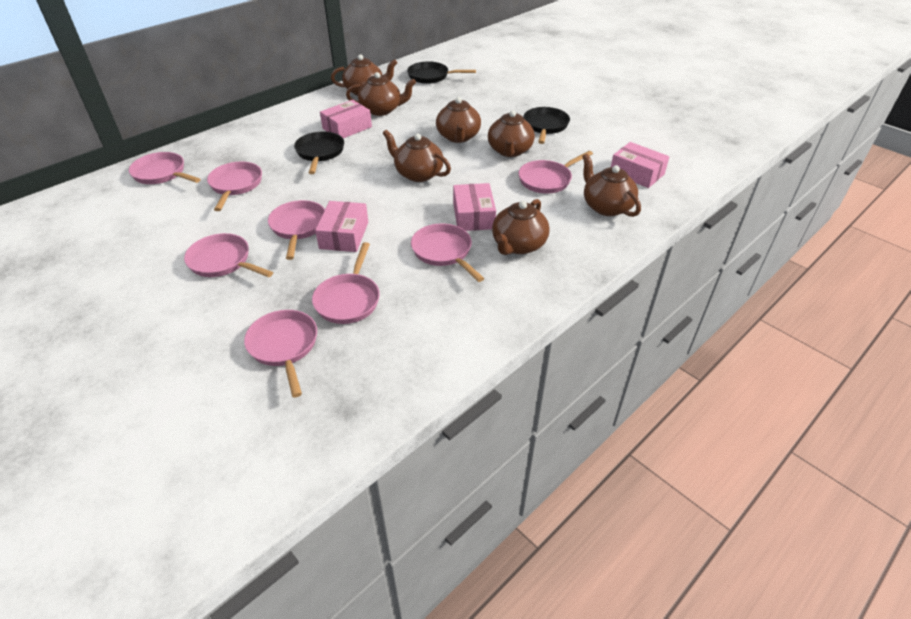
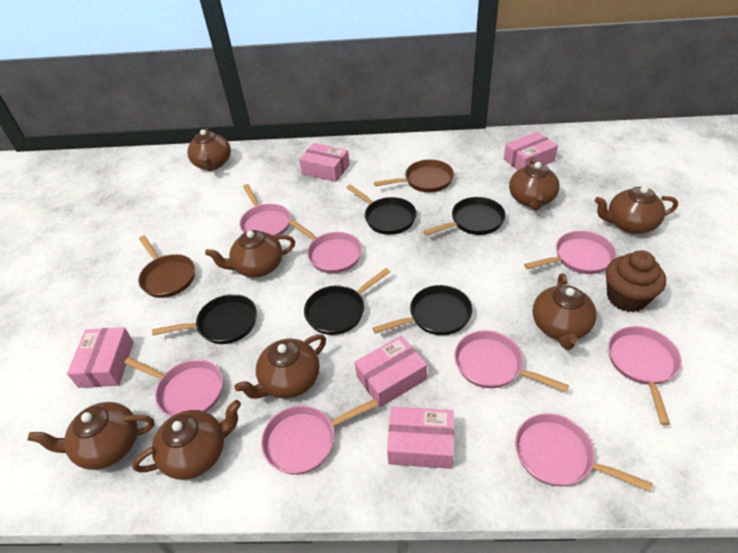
black pan: 3 -> 5
brown cupcake: 0 -> 1
brown pan: 0 -> 2
brown teapot: 7 -> 8
pink box: 4 -> 5

